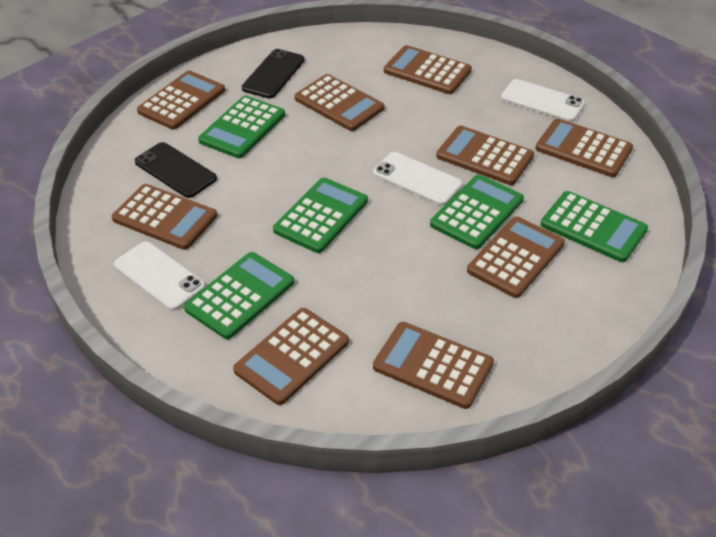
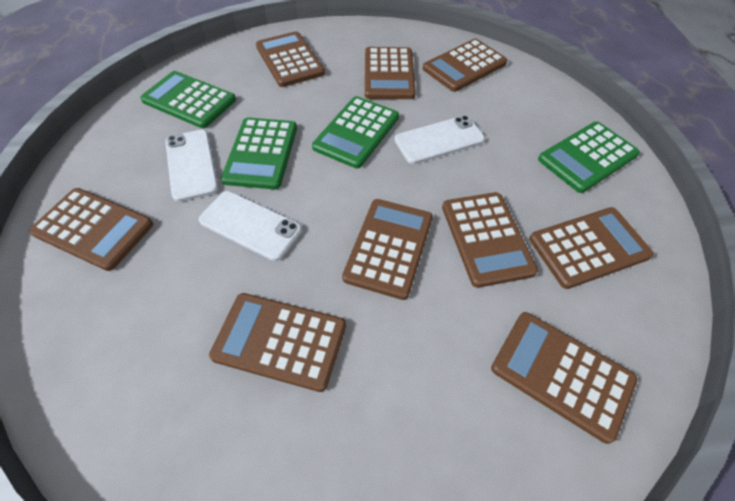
black phone: 2 -> 0
green calculator: 5 -> 4

